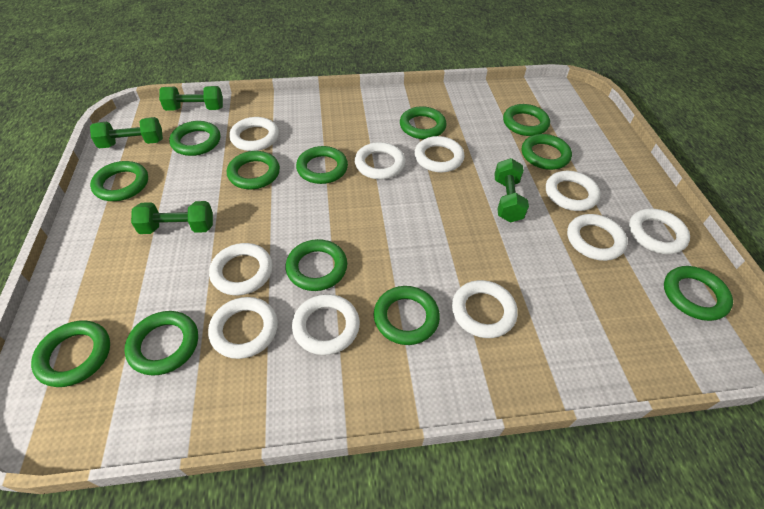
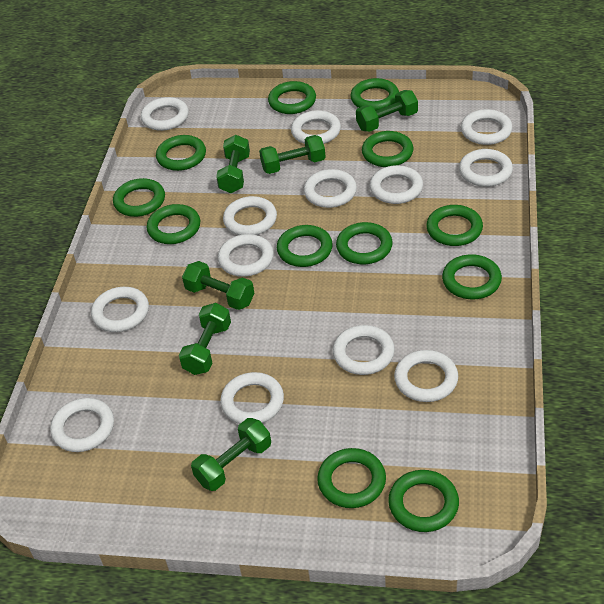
green dumbbell: 4 -> 6
white ring: 10 -> 13

